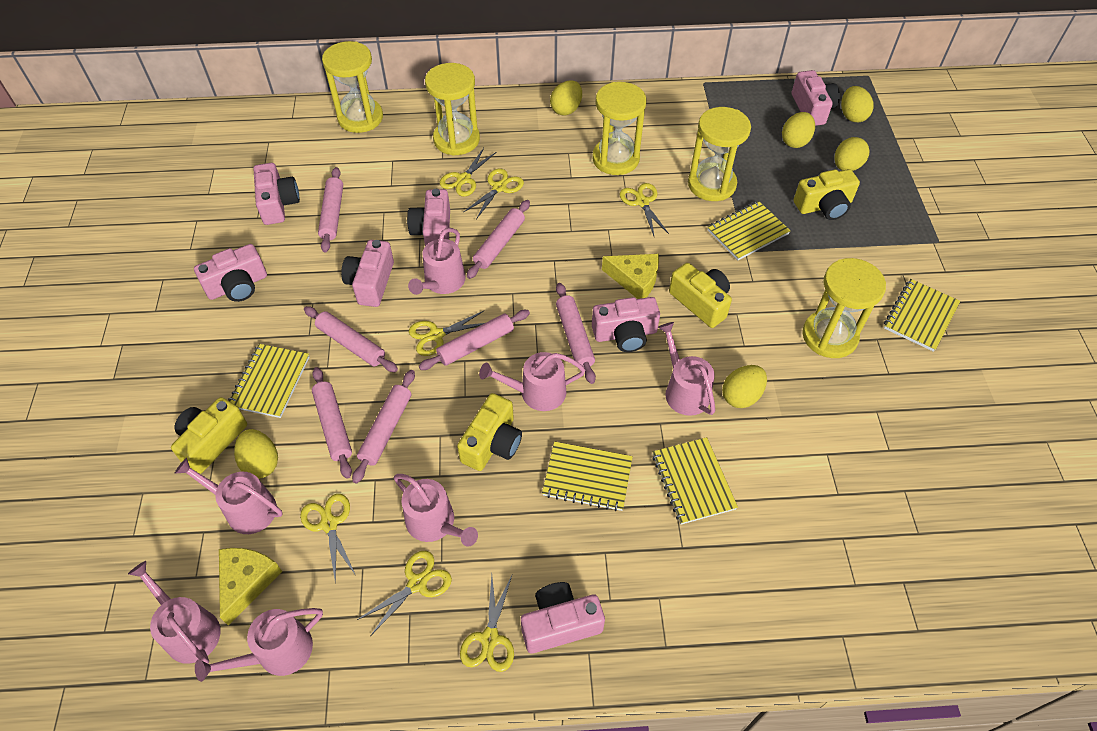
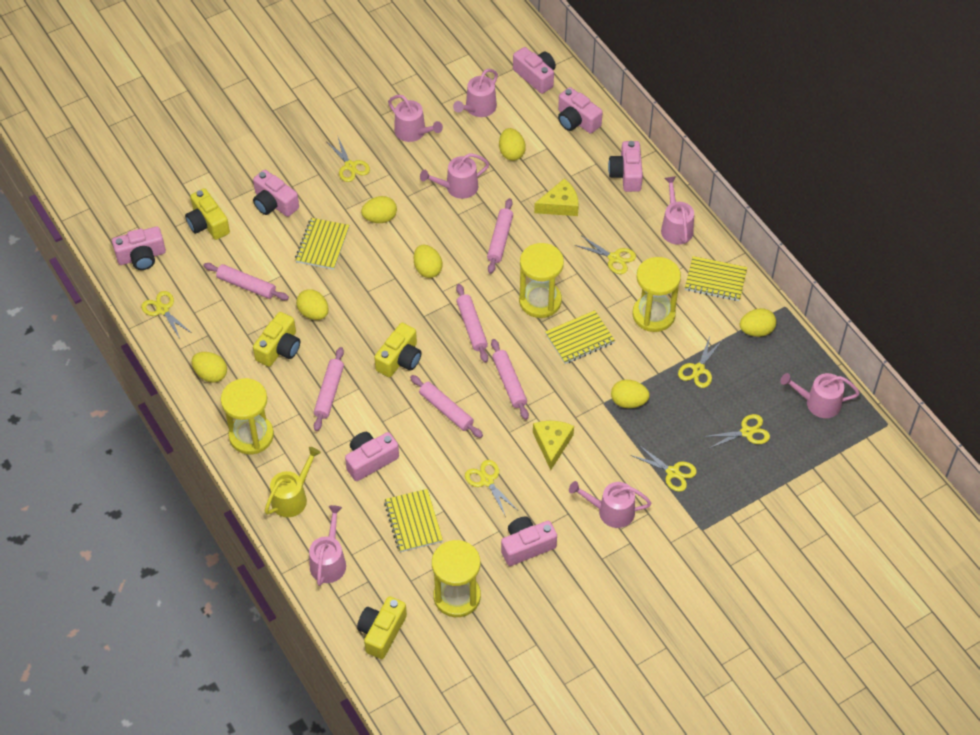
pink rolling pin: 7 -> 6
yellow egg: 6 -> 7
yellow hourglass: 5 -> 4
yellow notebook: 5 -> 4
yellow watering can: 0 -> 1

